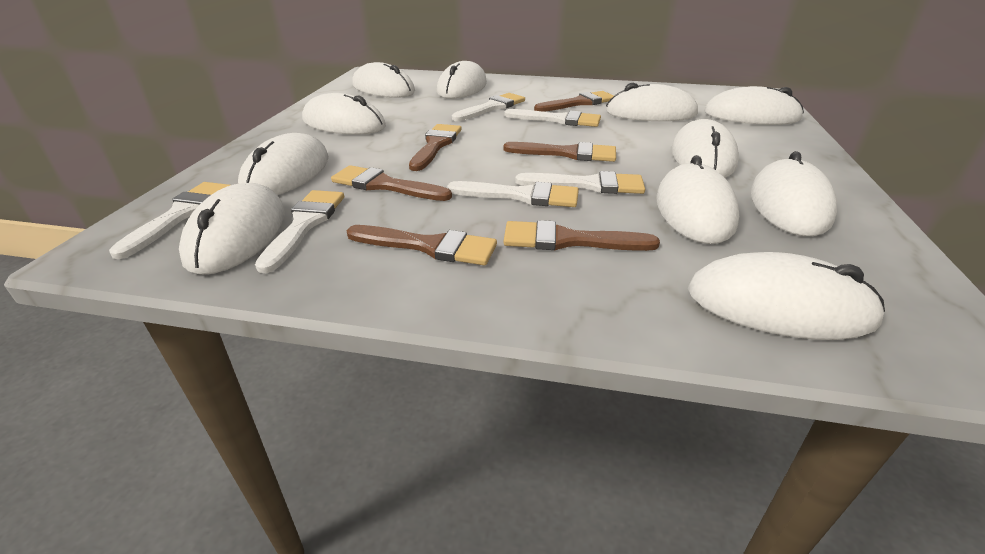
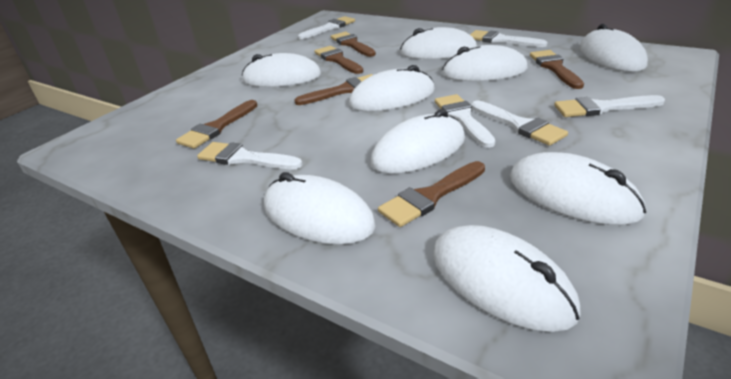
white mouse: 11 -> 9

